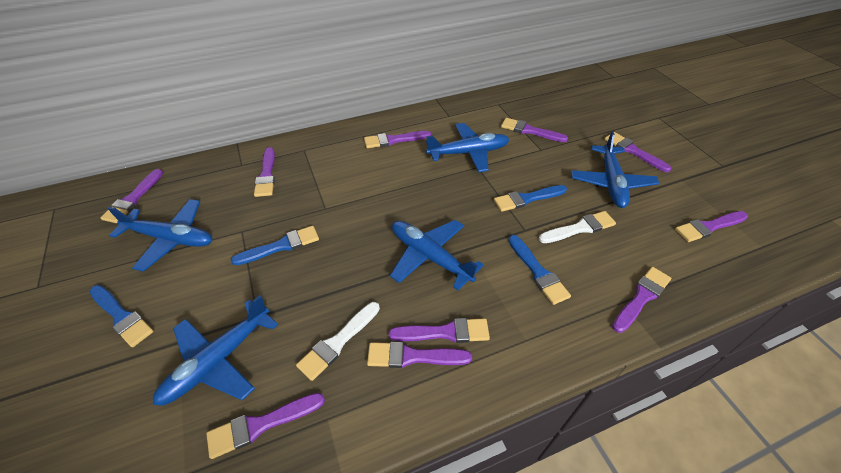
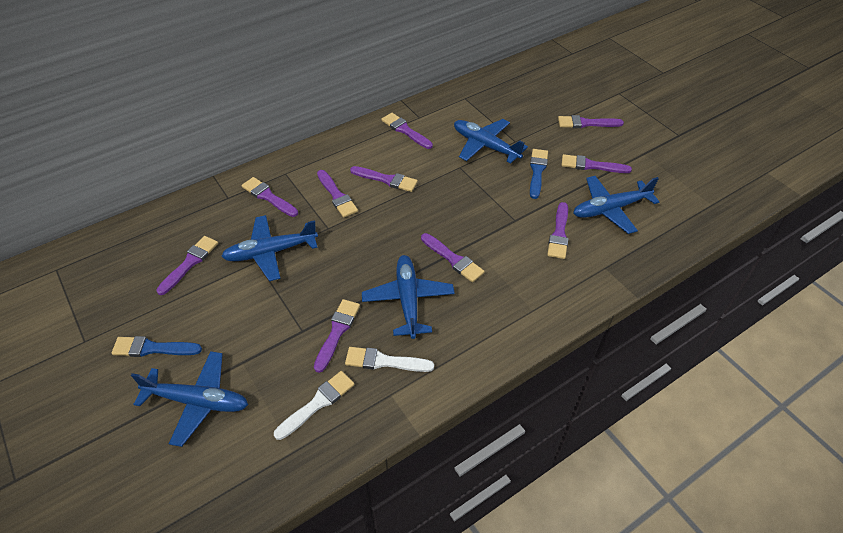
blue brush: 4 -> 2

